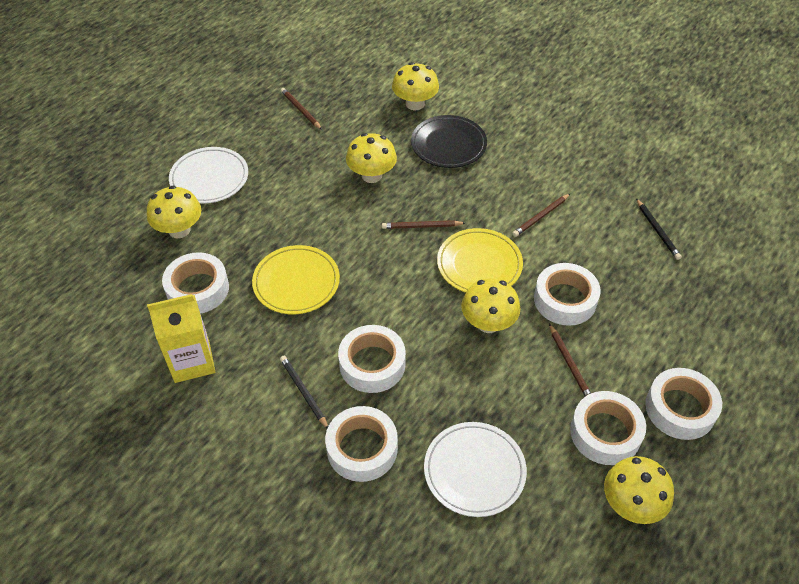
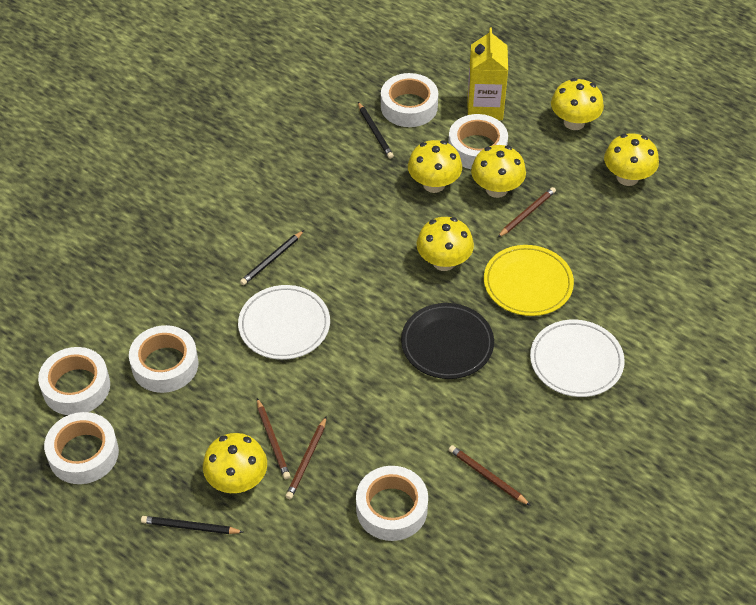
black pencil: 2 -> 3
yellow mushroom: 5 -> 6
yellow plate: 2 -> 1

